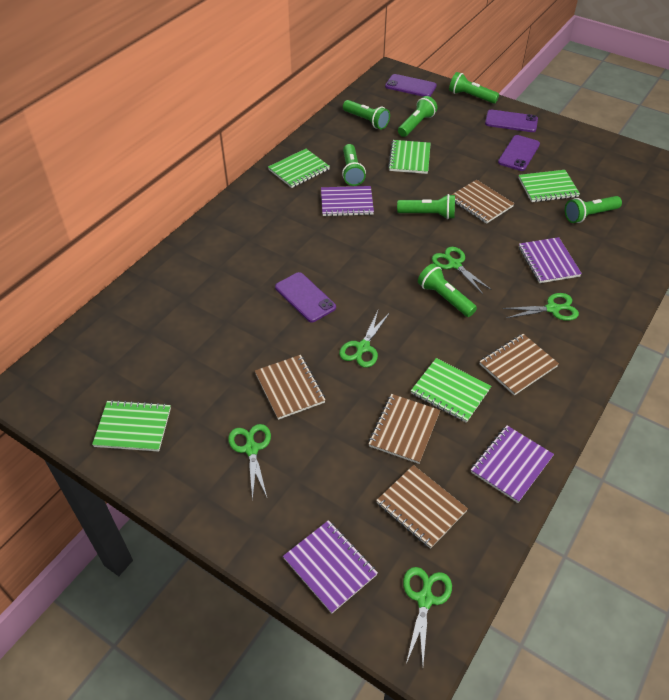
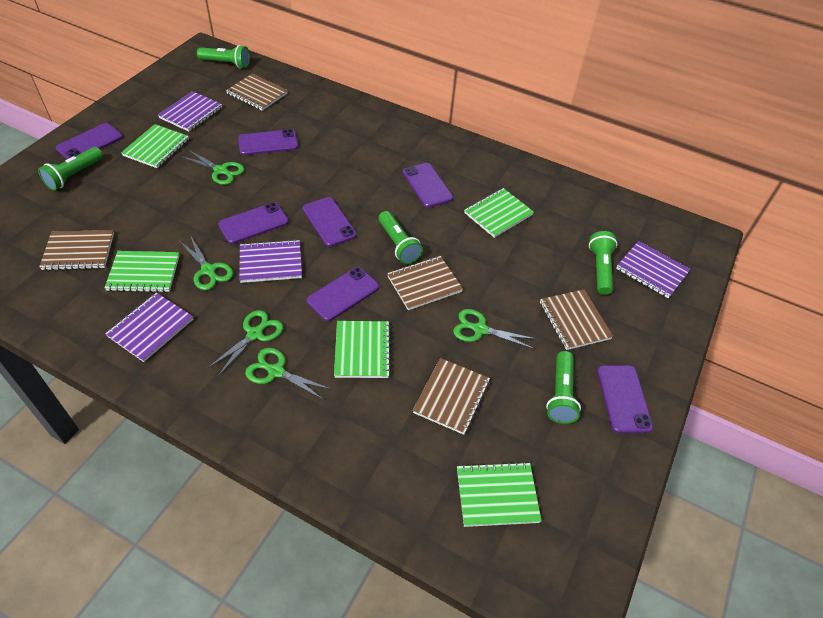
green flashlight: 7 -> 5
purple phone: 4 -> 7

